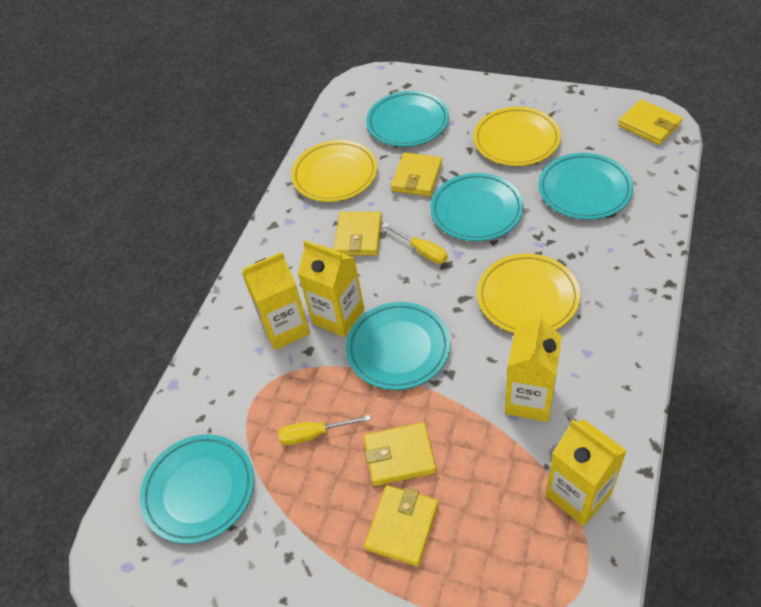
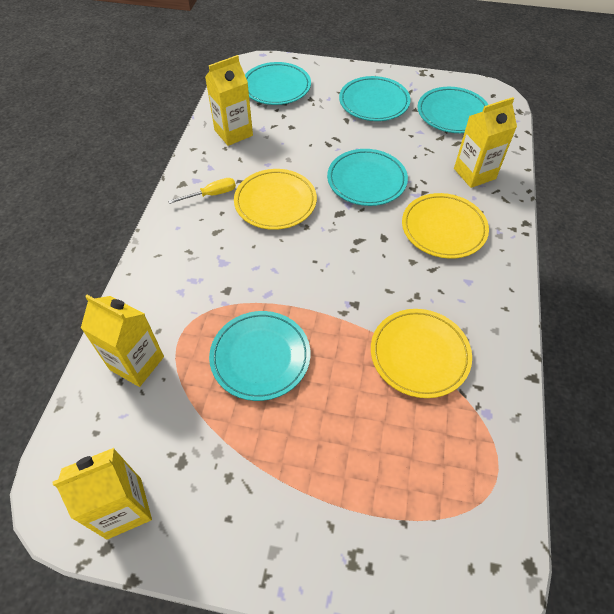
yellow screwdriver: 2 -> 1
yellow wallet: 5 -> 0

